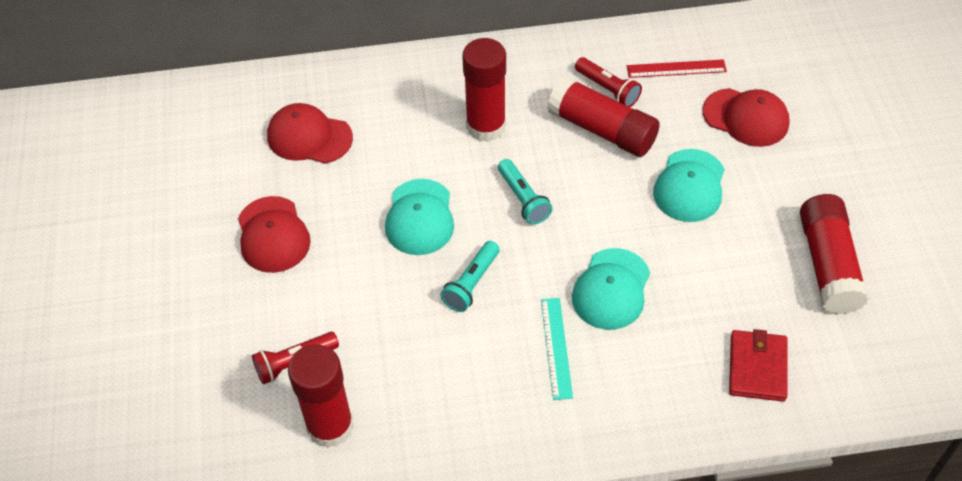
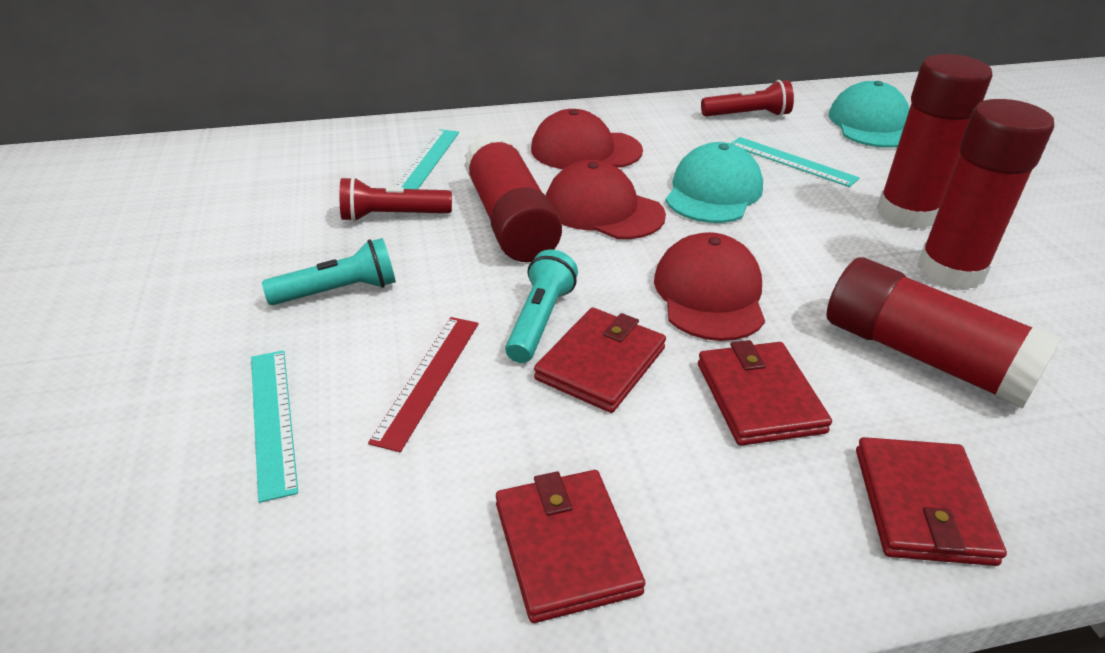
red wallet: 1 -> 4
turquoise cap: 3 -> 2
turquoise ruler: 1 -> 3

